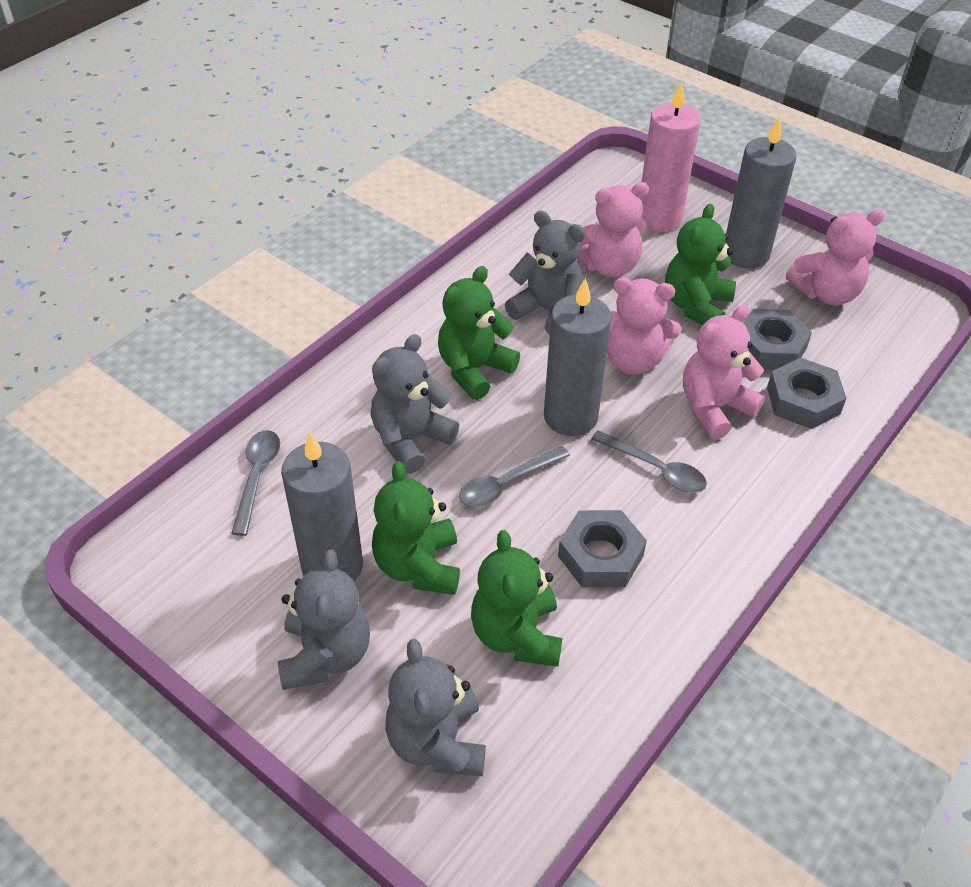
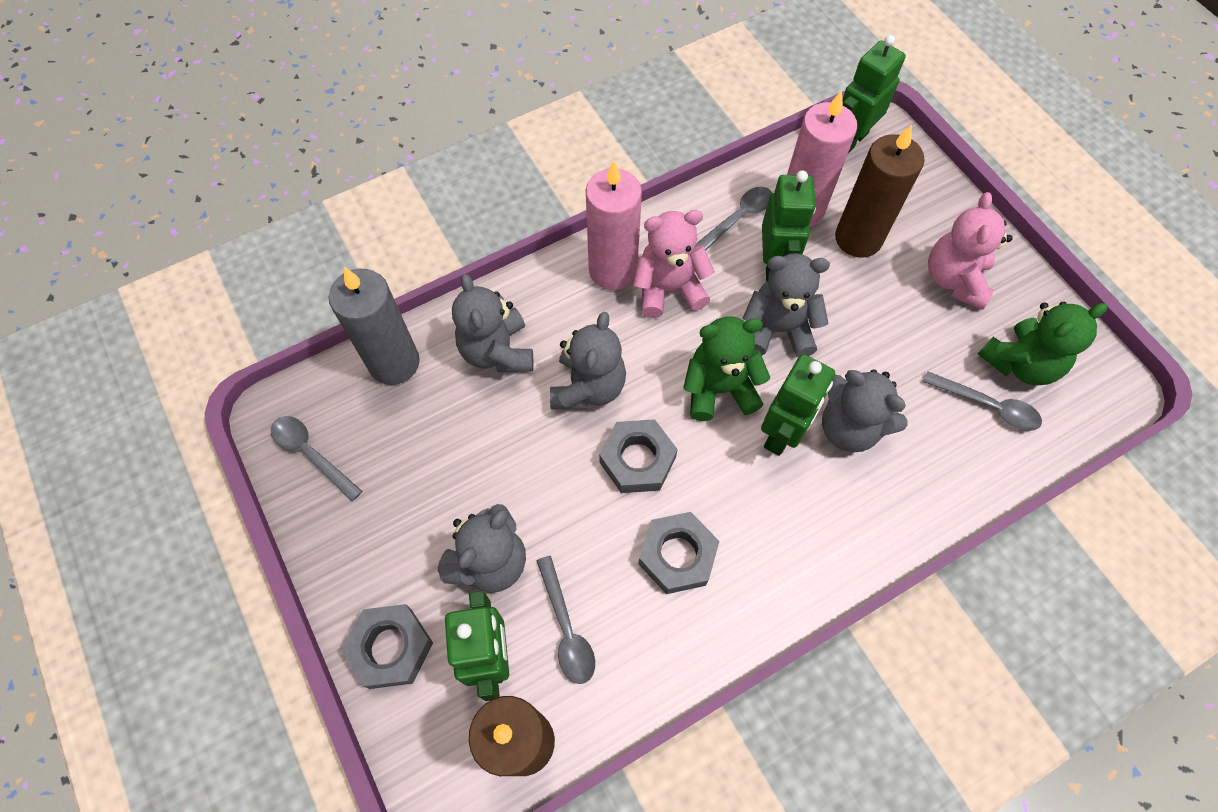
brown candle: 0 -> 2
green robot: 0 -> 4
green teddy bear: 4 -> 2
grey candle: 3 -> 1
grey spoon: 3 -> 4
grey teddy bear: 4 -> 5
pink candle: 1 -> 2
pink teddy bear: 4 -> 2

